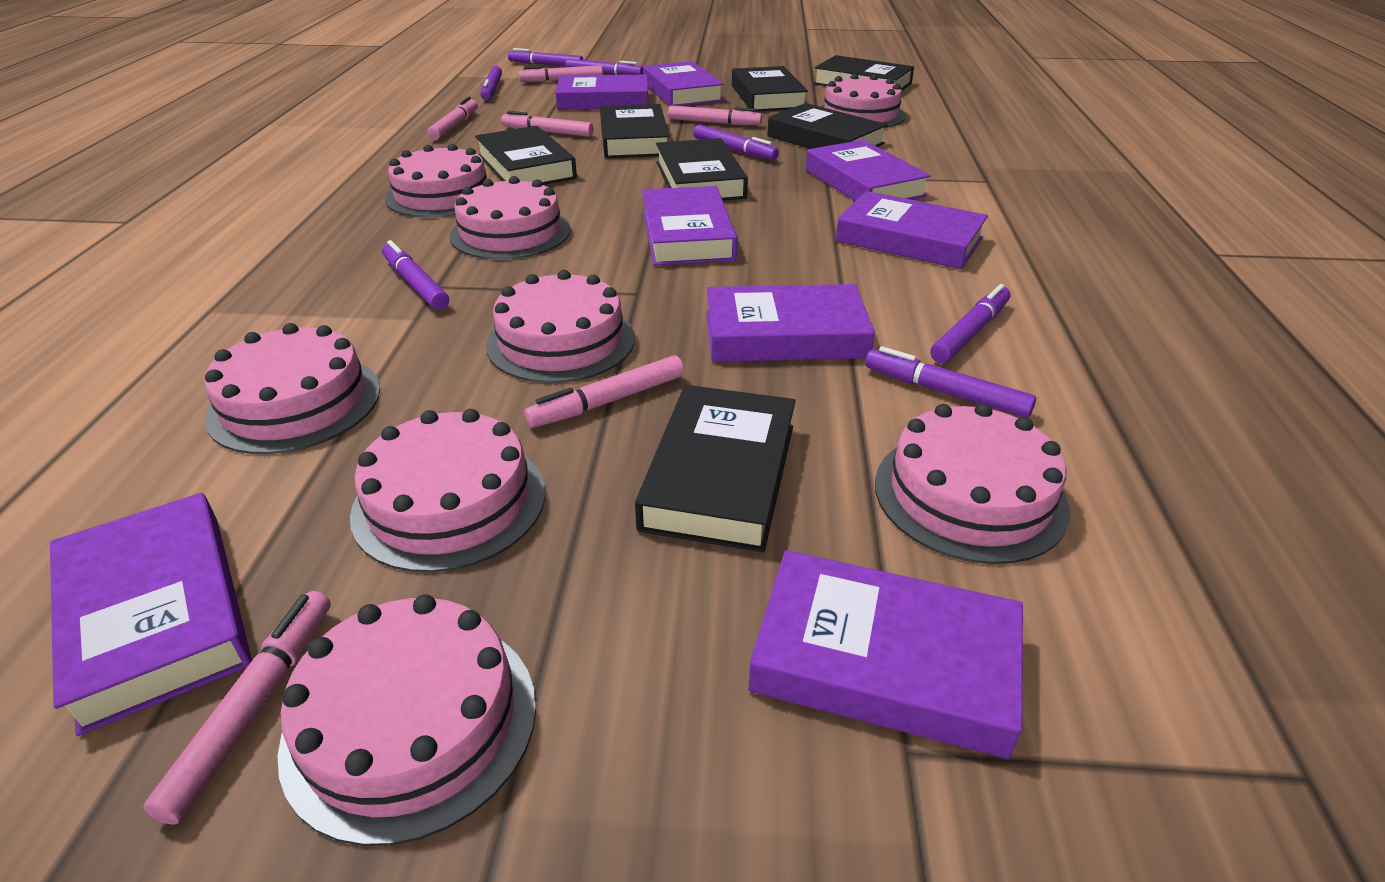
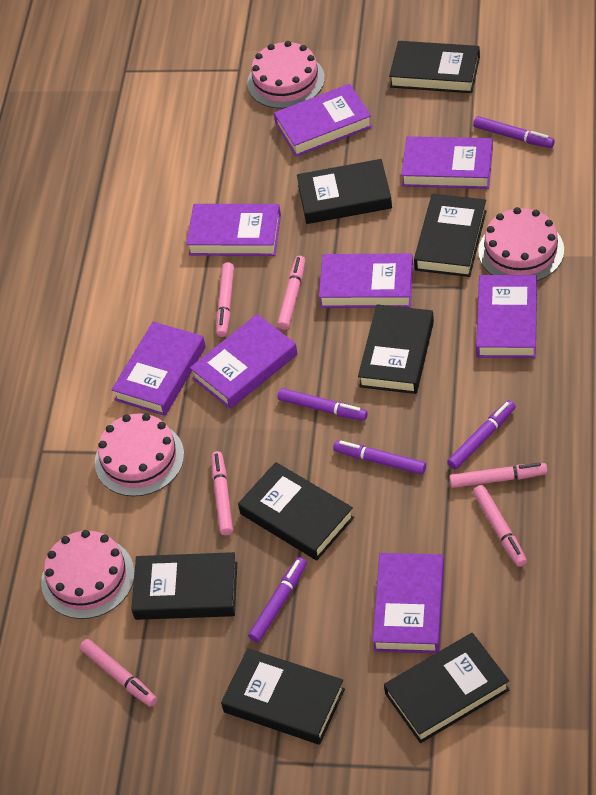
black book: 7 -> 8
pink cake: 8 -> 4
purple marker: 7 -> 5

